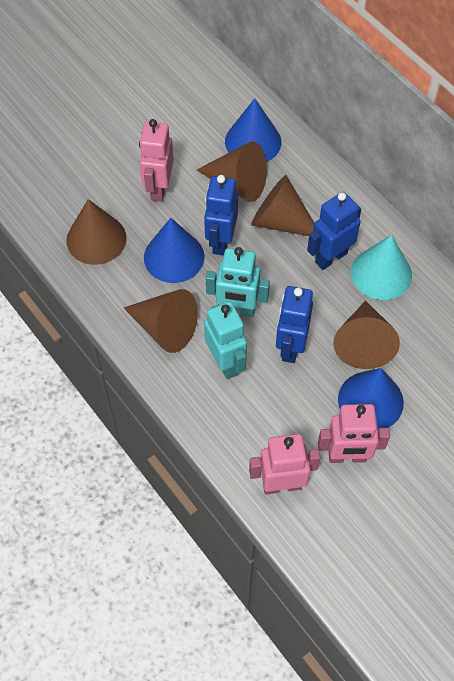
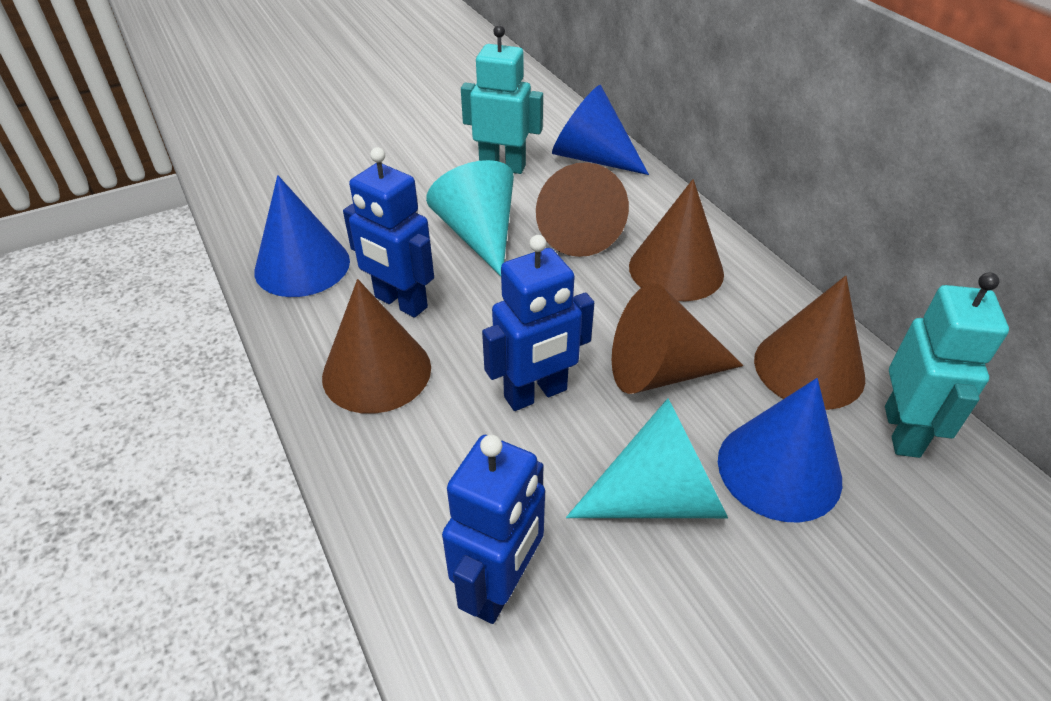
pink robot: 3 -> 0
turquoise cone: 1 -> 2

